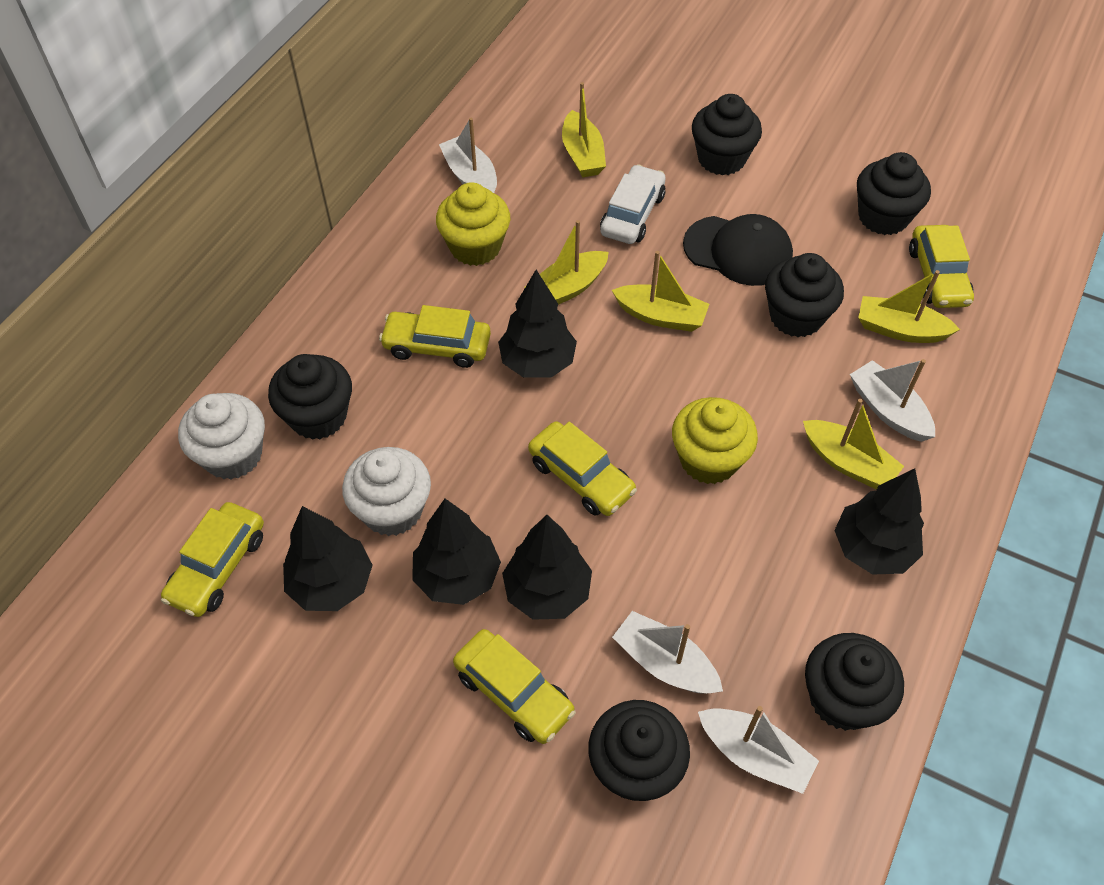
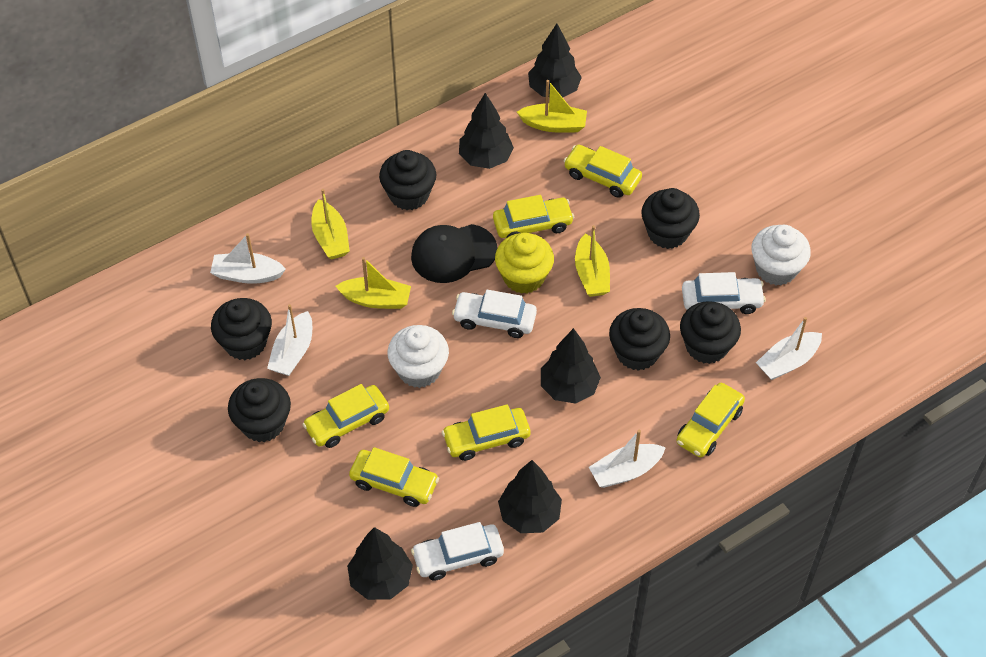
white car: 1 -> 3
yellow boat: 5 -> 4
yellow car: 5 -> 6
yellow cupcake: 2 -> 1

